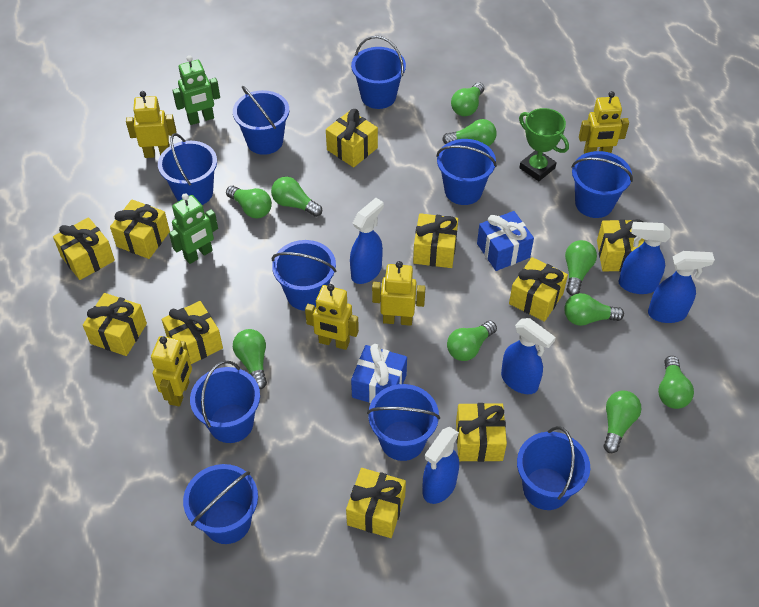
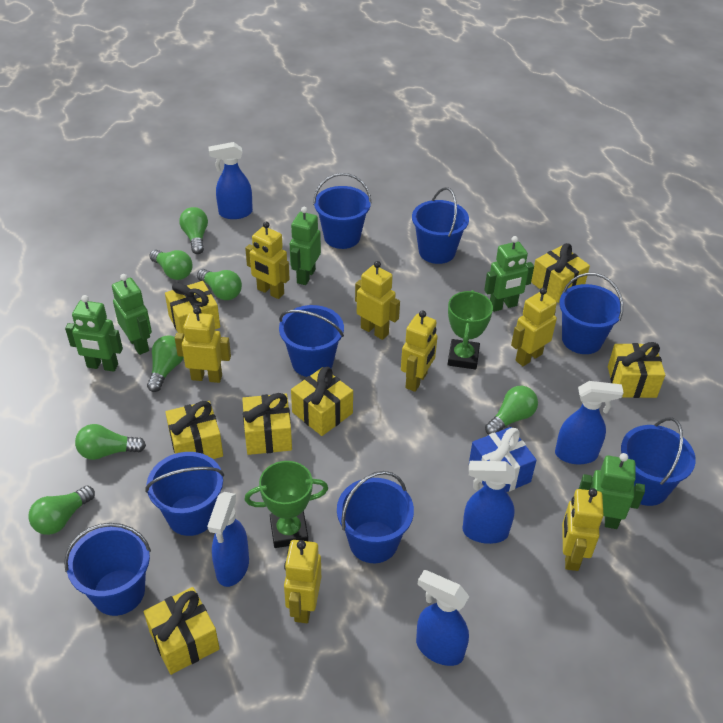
blue bucket: 10 -> 8
blue gift: 2 -> 1
green light bulb: 10 -> 7
green robot: 2 -> 5
green trophy: 1 -> 2
yellow gift: 10 -> 7
yellow robot: 5 -> 7

